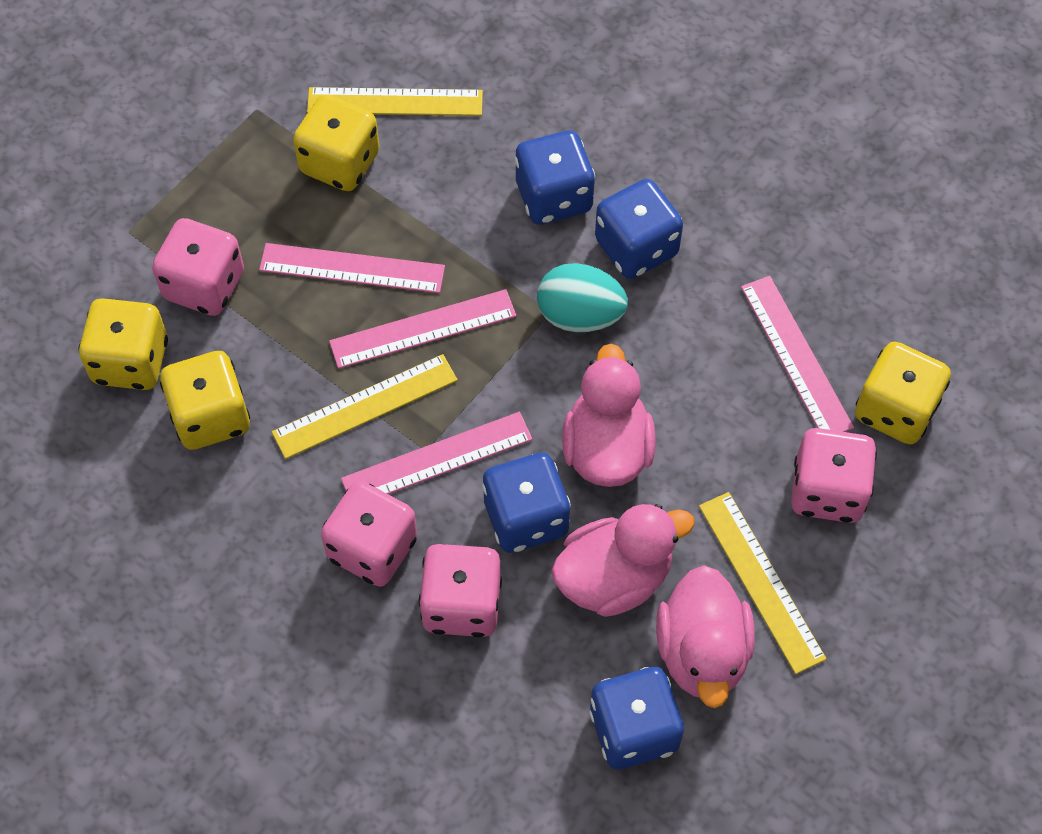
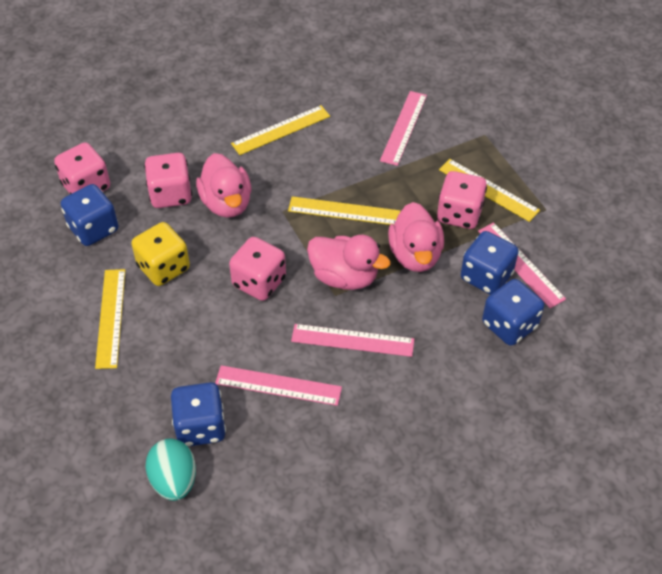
yellow dice: 4 -> 1
yellow ruler: 3 -> 4

